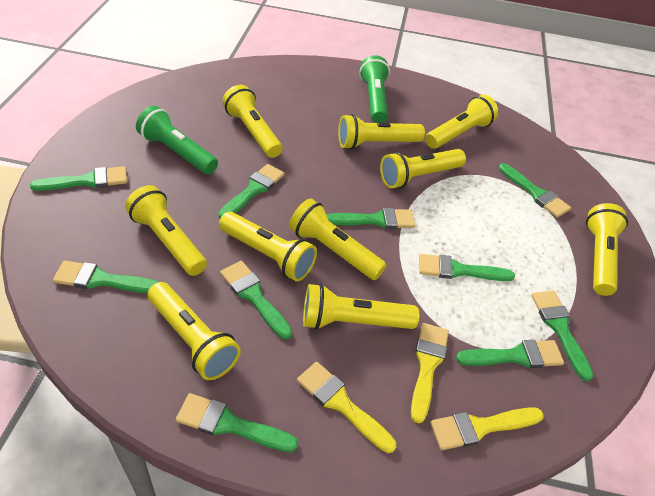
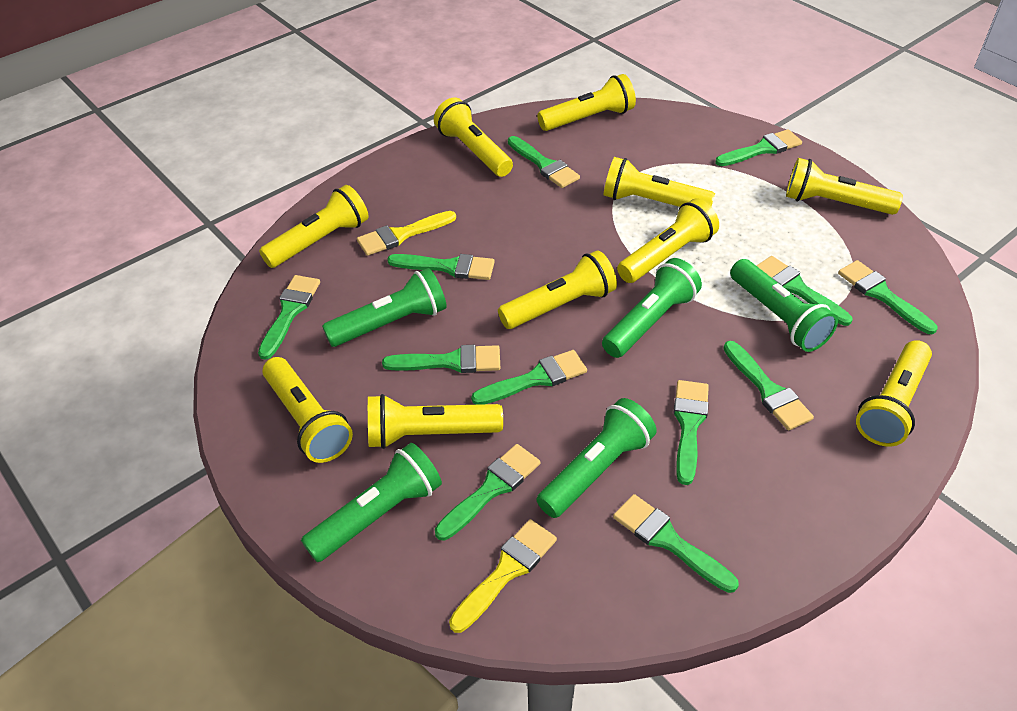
green brush: 10 -> 12
green flashlight: 2 -> 5
yellow brush: 3 -> 2

